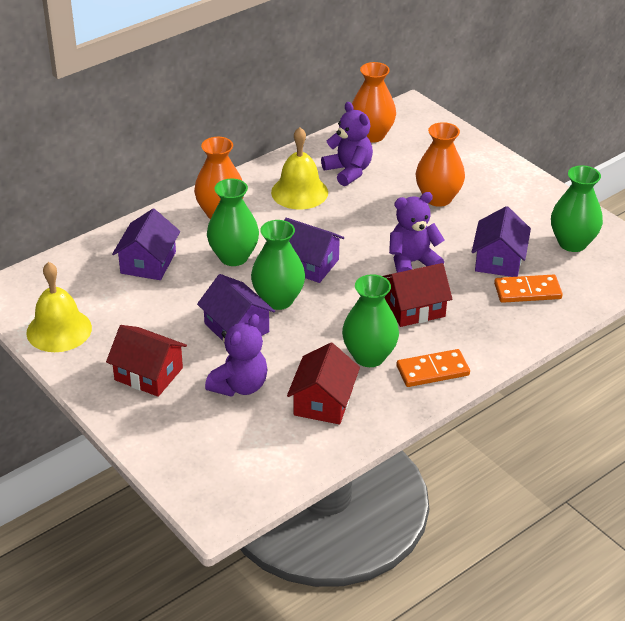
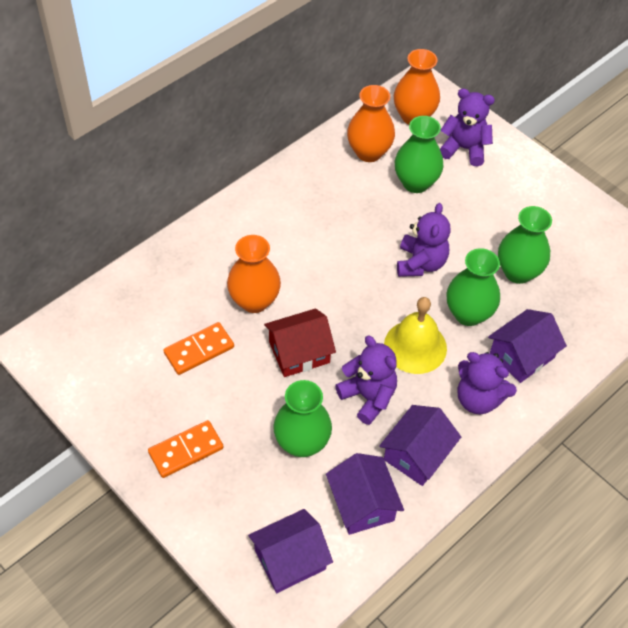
purple teddy bear: 3 -> 4
red house: 3 -> 1
yellow bell: 2 -> 1

